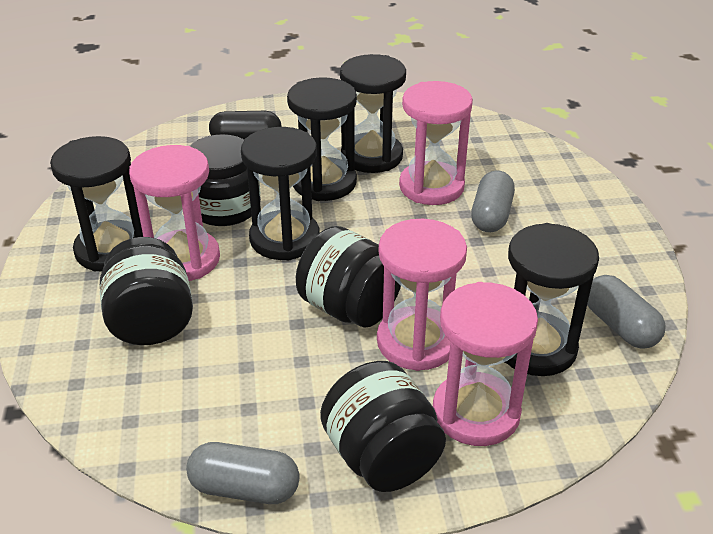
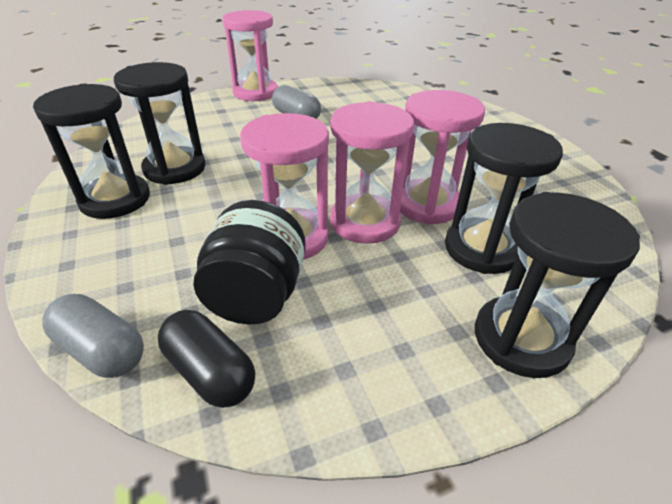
black hourglass: 5 -> 4
black jar: 4 -> 1
grey capsule: 3 -> 2

